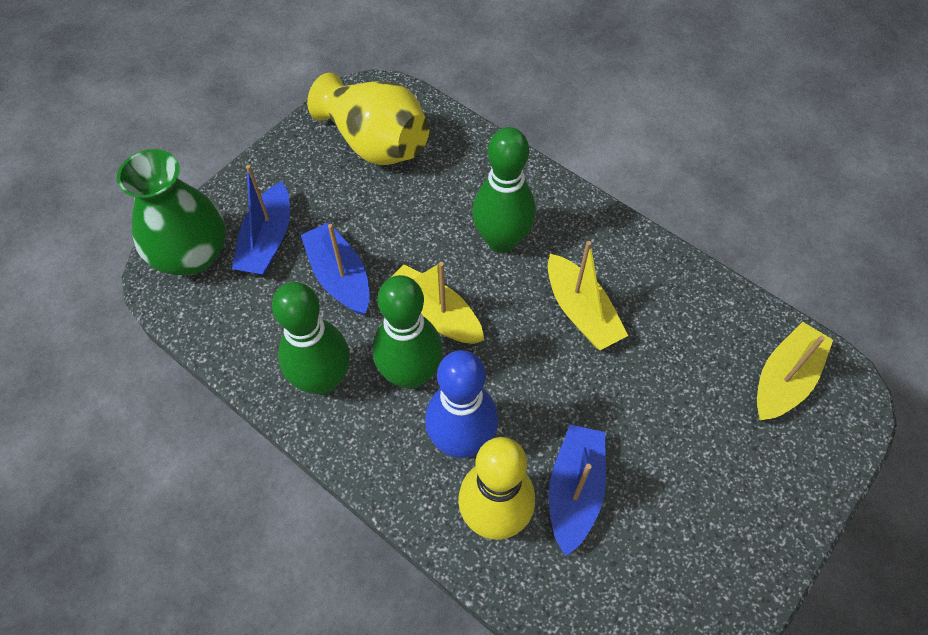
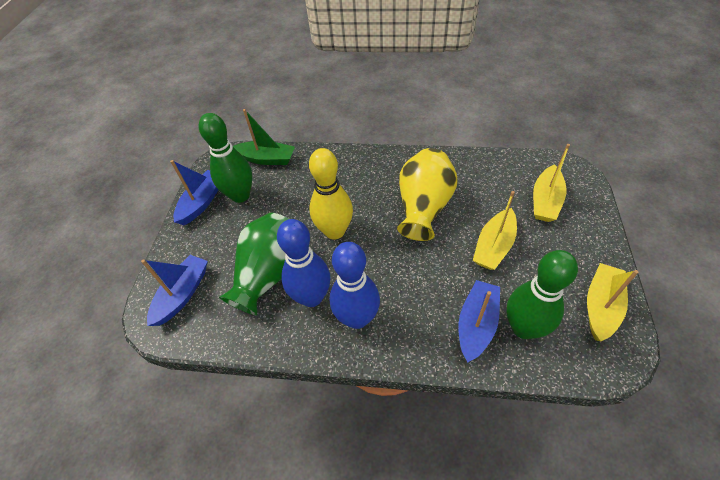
blue bowling pin: 1 -> 2
green boat: 0 -> 1
green bowling pin: 3 -> 2

